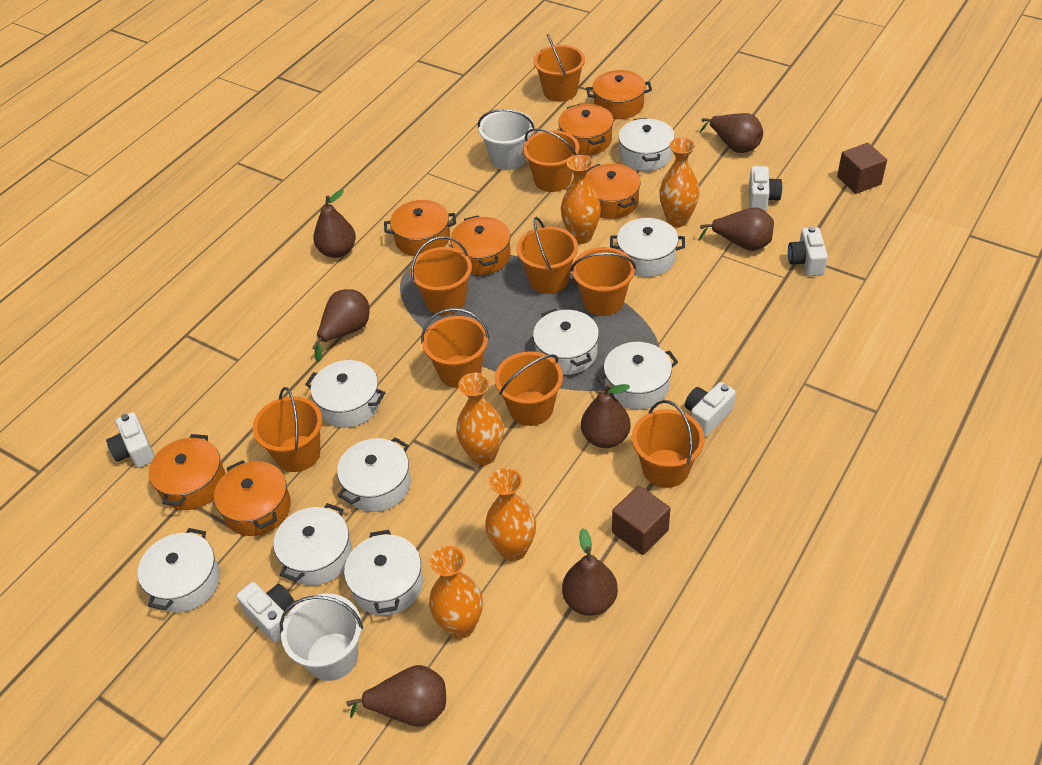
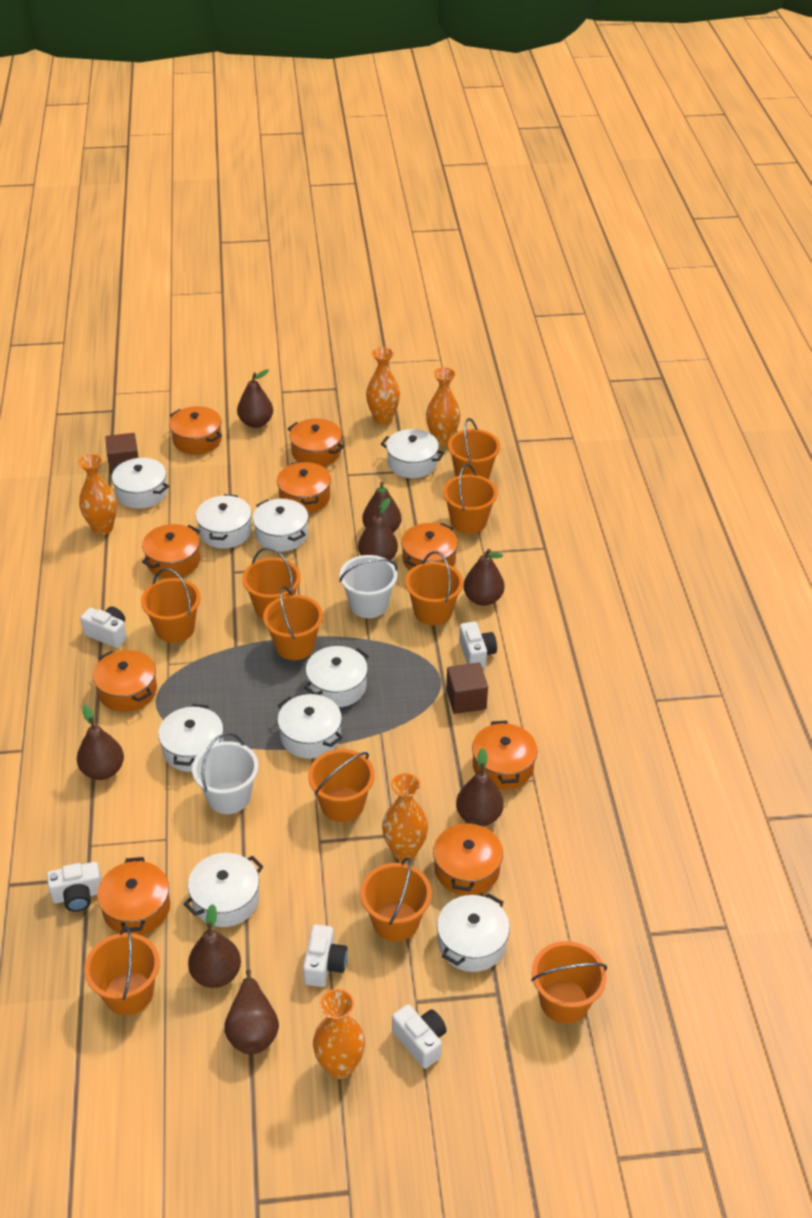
brown pear: 7 -> 8
orange bucket: 9 -> 10
orange pot: 7 -> 9

